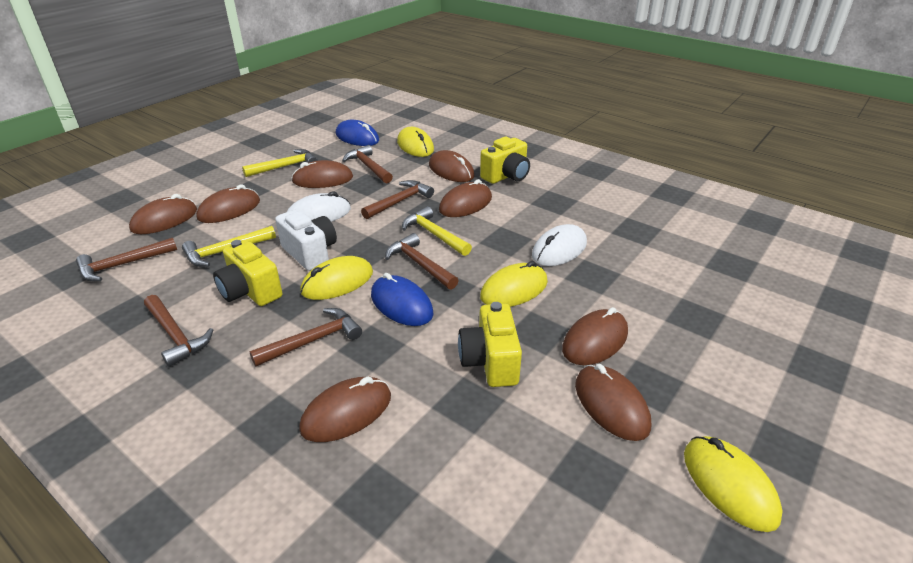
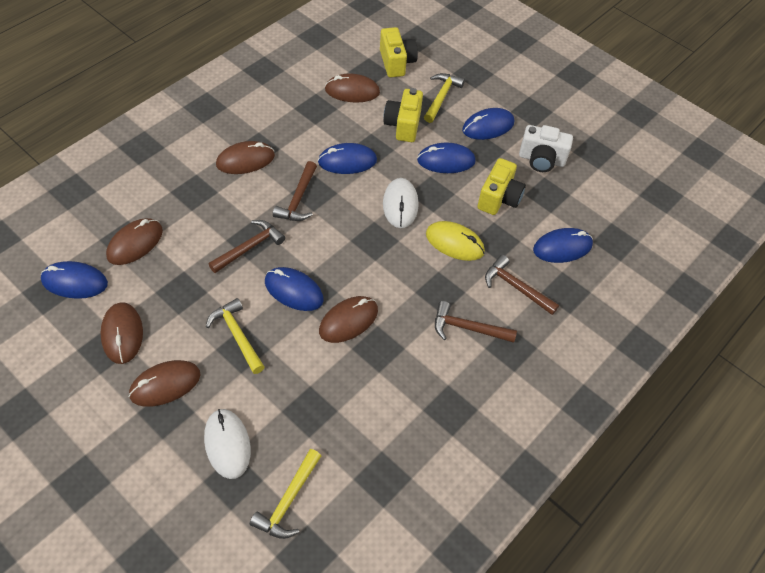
blue mouse: 2 -> 6
brown hammer: 6 -> 4
brown mouse: 8 -> 6
yellow mouse: 4 -> 1

